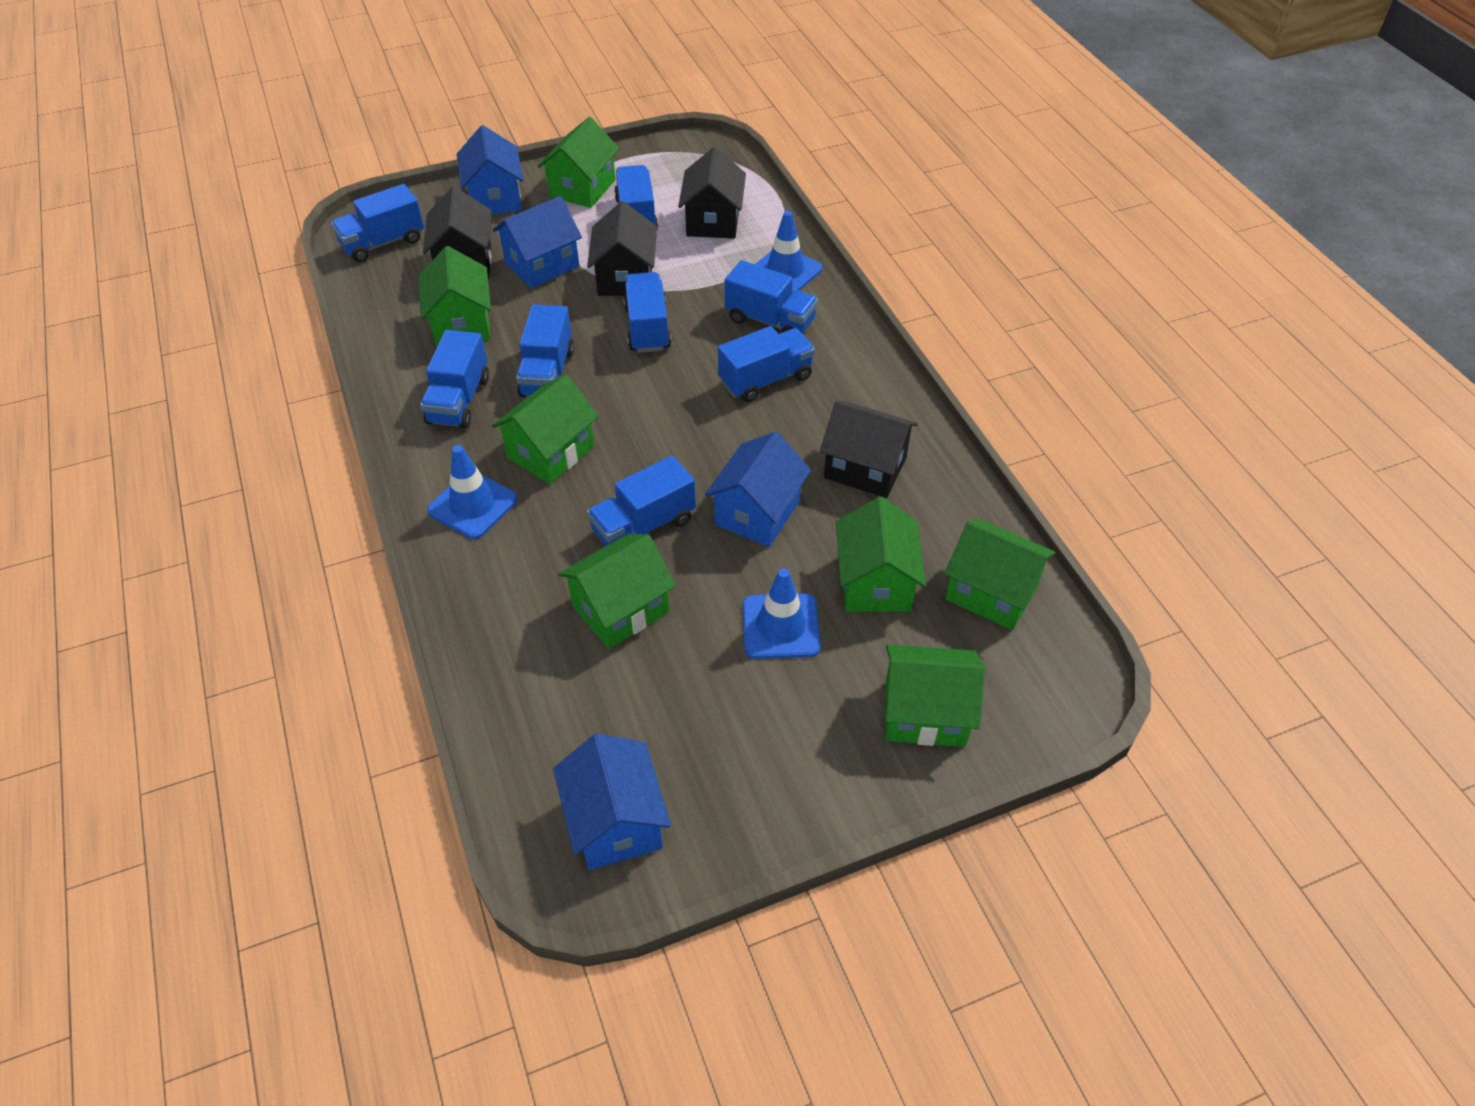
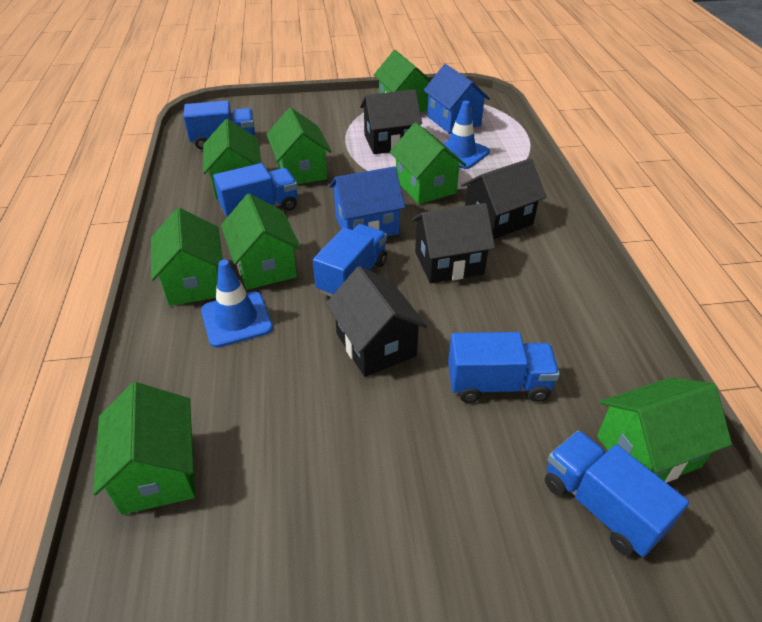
blue house: 4 -> 2
blue traffic cone: 3 -> 2
blue truck: 8 -> 5
green house: 7 -> 8

